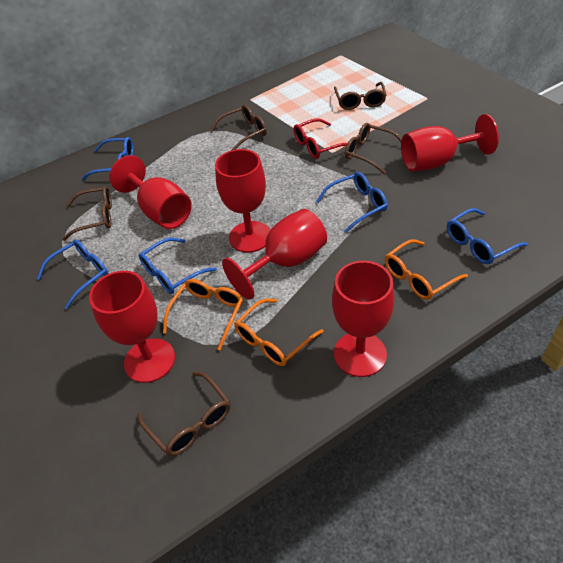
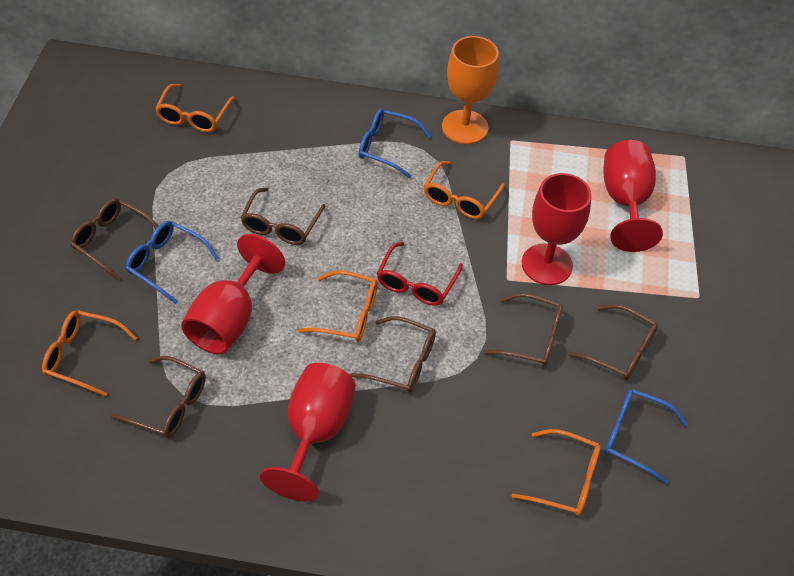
blue glasses: 5 -> 3
brown glasses: 5 -> 6
orange glasses: 3 -> 5
orange goblet: 0 -> 1
red goblet: 6 -> 4

